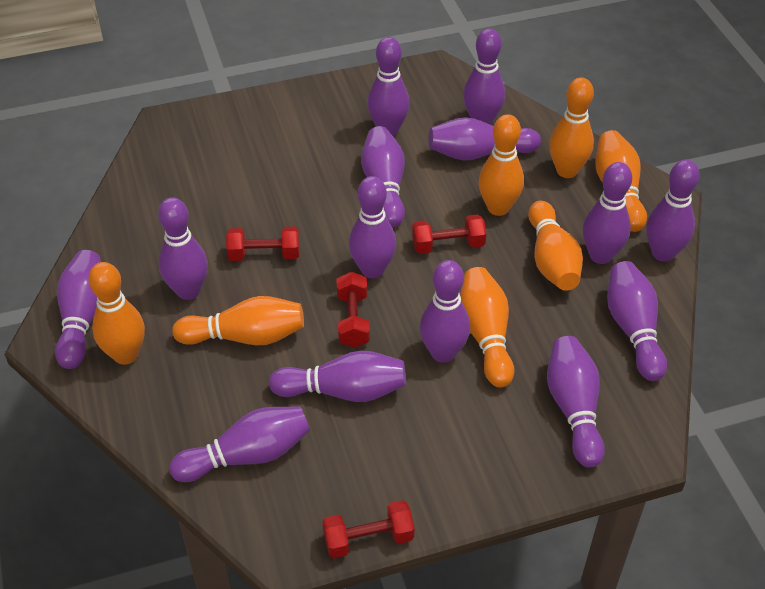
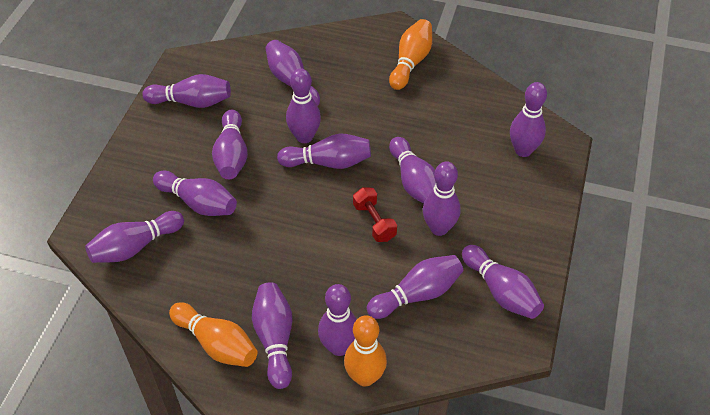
orange bowling pin: 7 -> 3
red dumbbell: 4 -> 1

